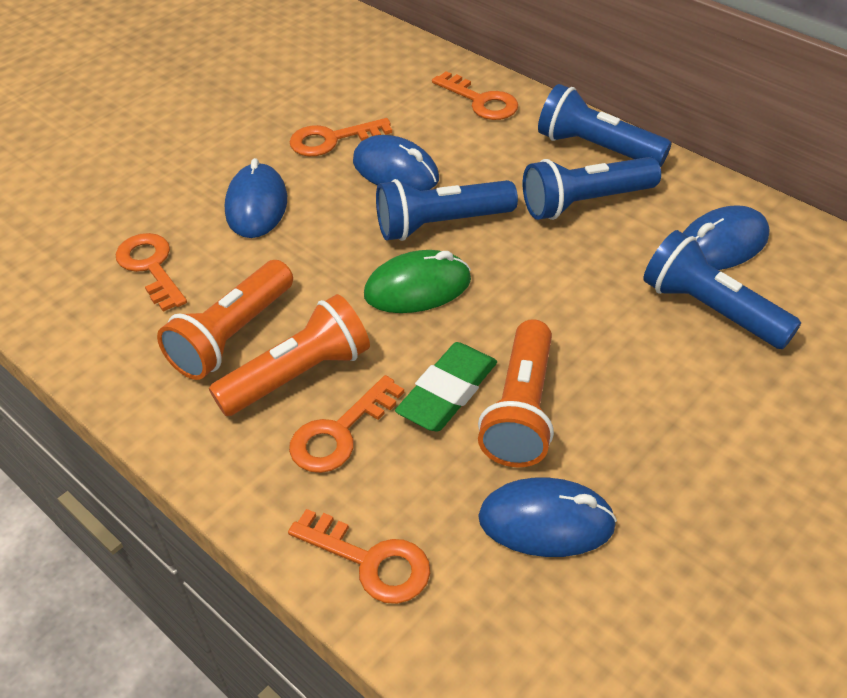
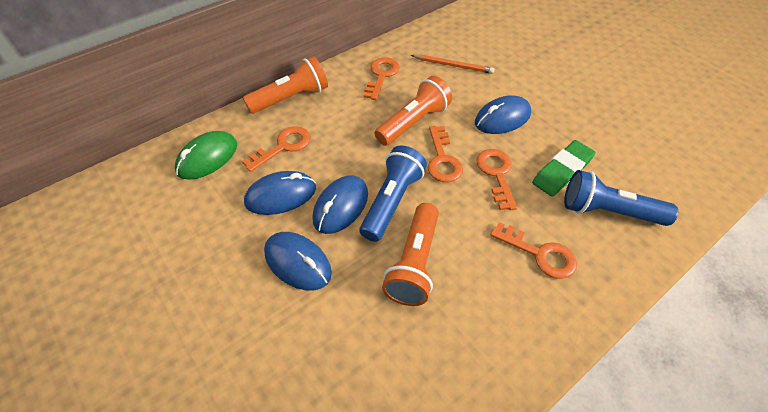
blue flashlight: 4 -> 2
orange pencil: 0 -> 1

